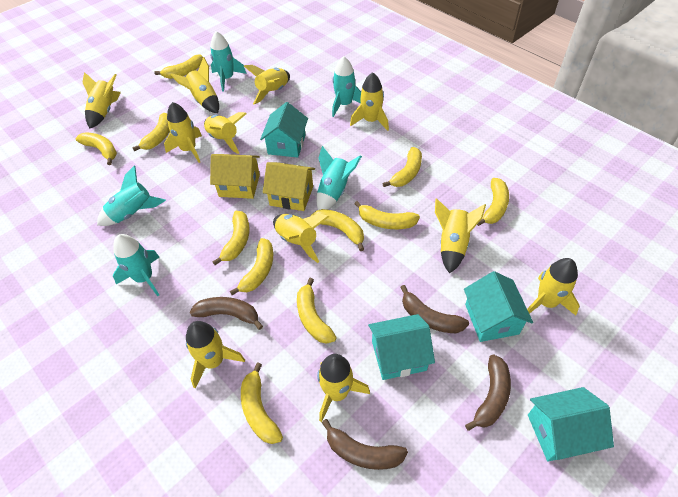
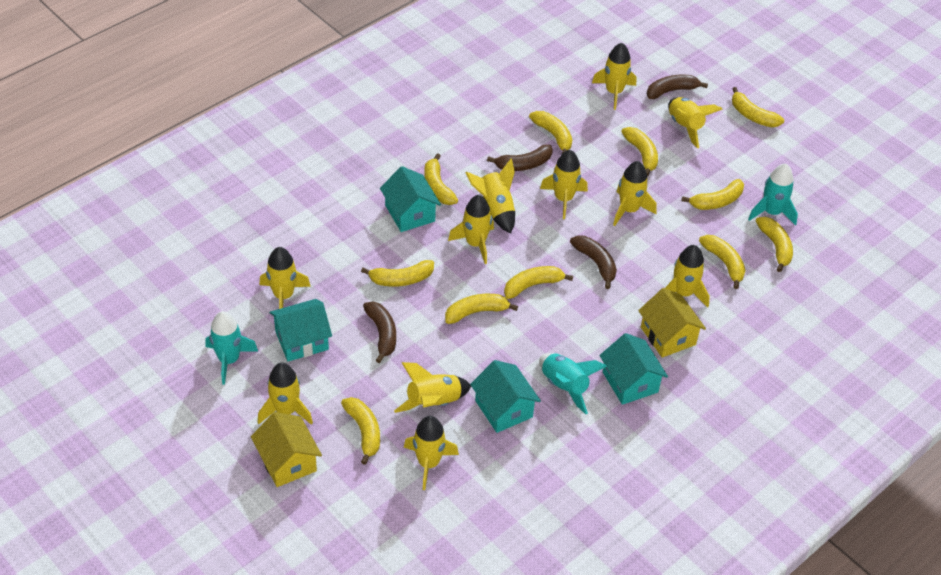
turquoise rocket: 5 -> 3

